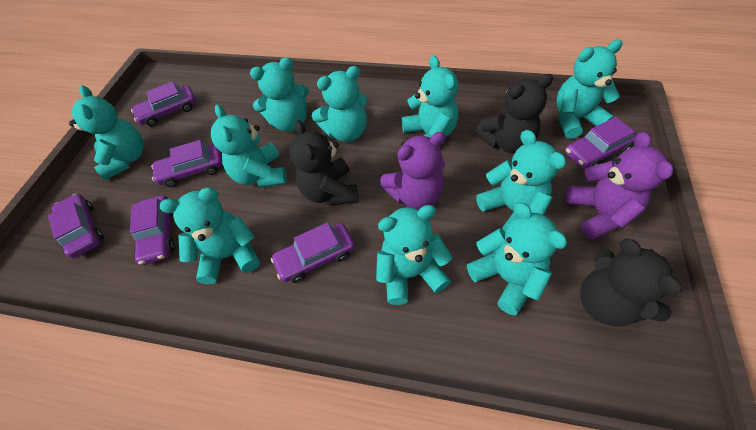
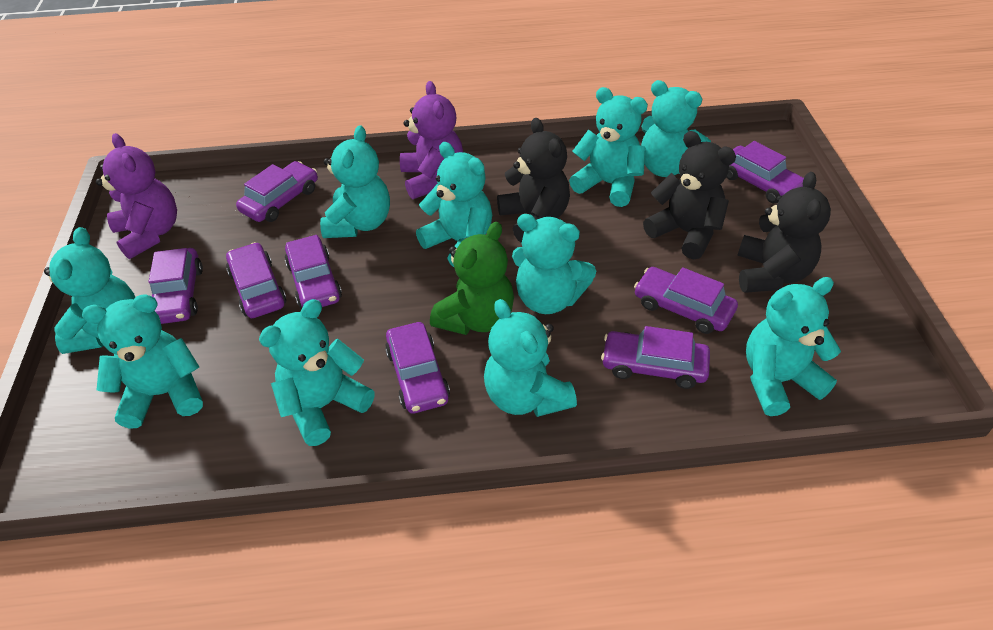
green teddy bear: 0 -> 1
purple car: 6 -> 8

